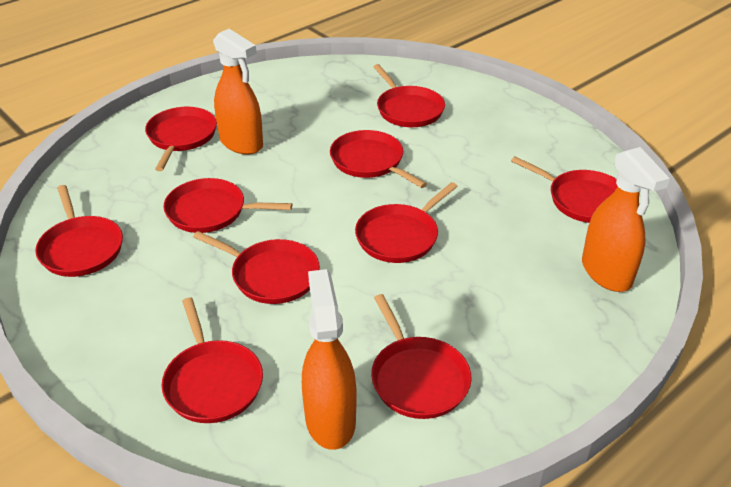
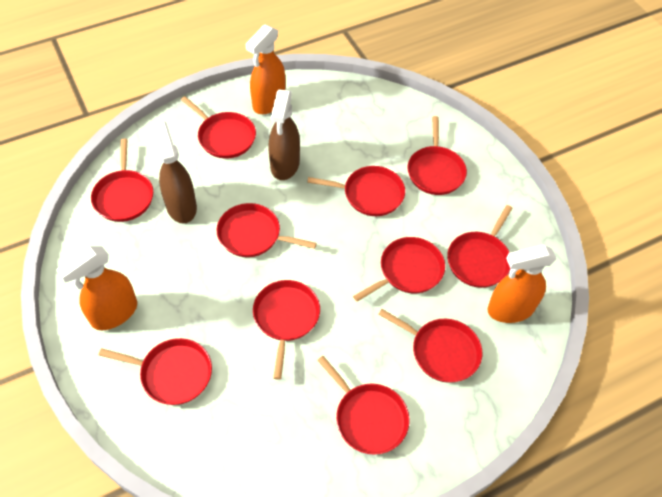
brown spray bottle: 0 -> 2
red pan: 10 -> 11

